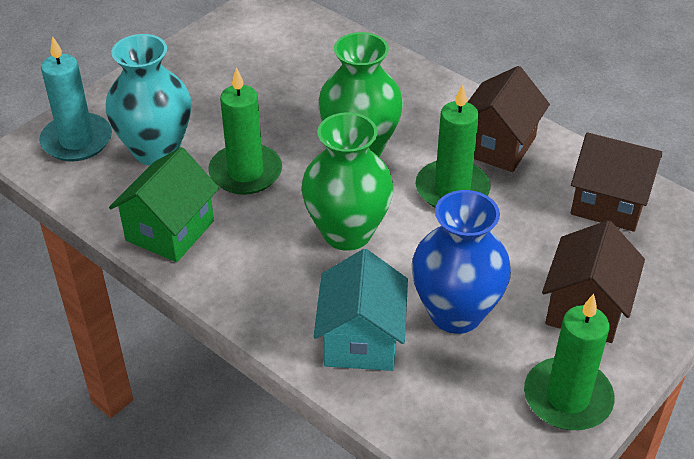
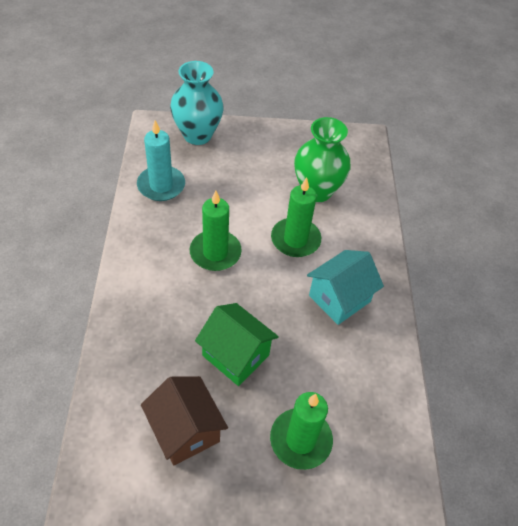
blue vase: 1 -> 0
brown house: 3 -> 1
green vase: 2 -> 1

